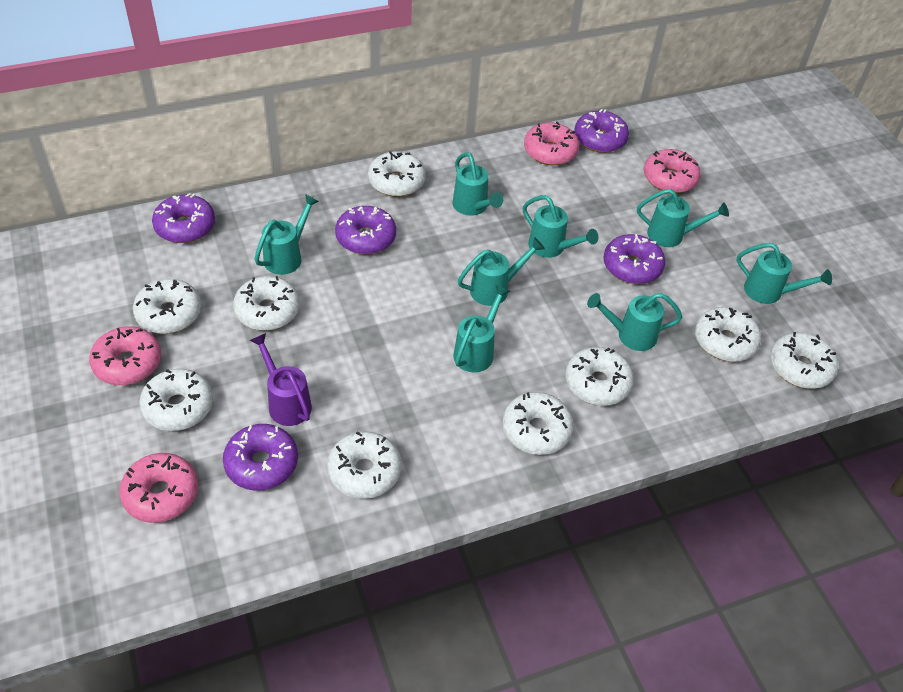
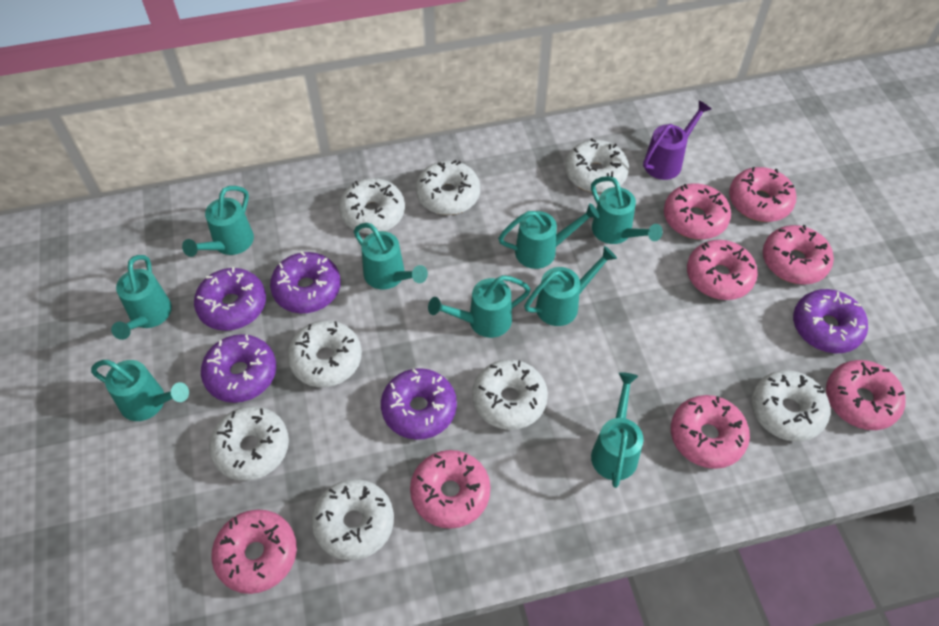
pink donut: 4 -> 8
turquoise watering can: 8 -> 9
white donut: 9 -> 8

